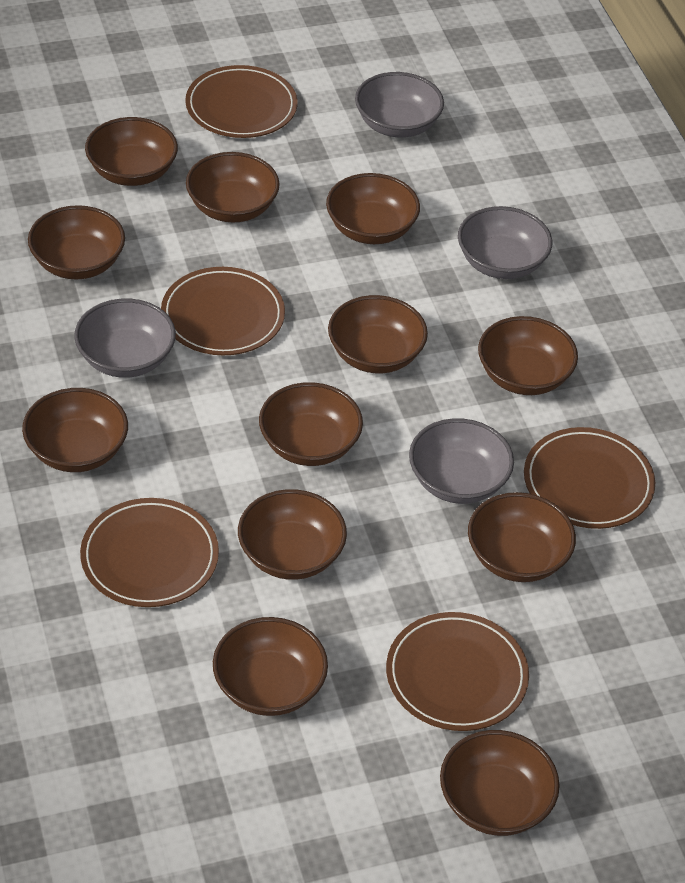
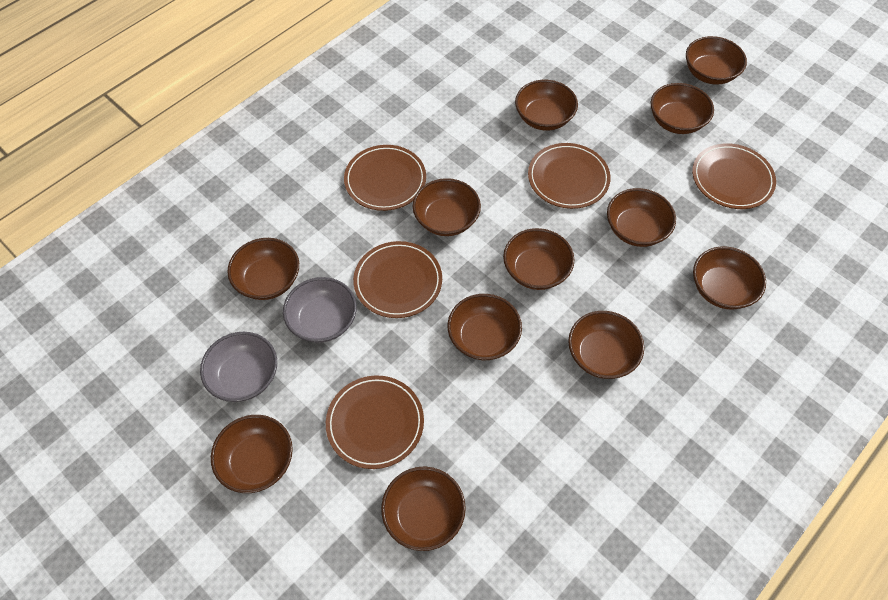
grey bowl: 4 -> 2

